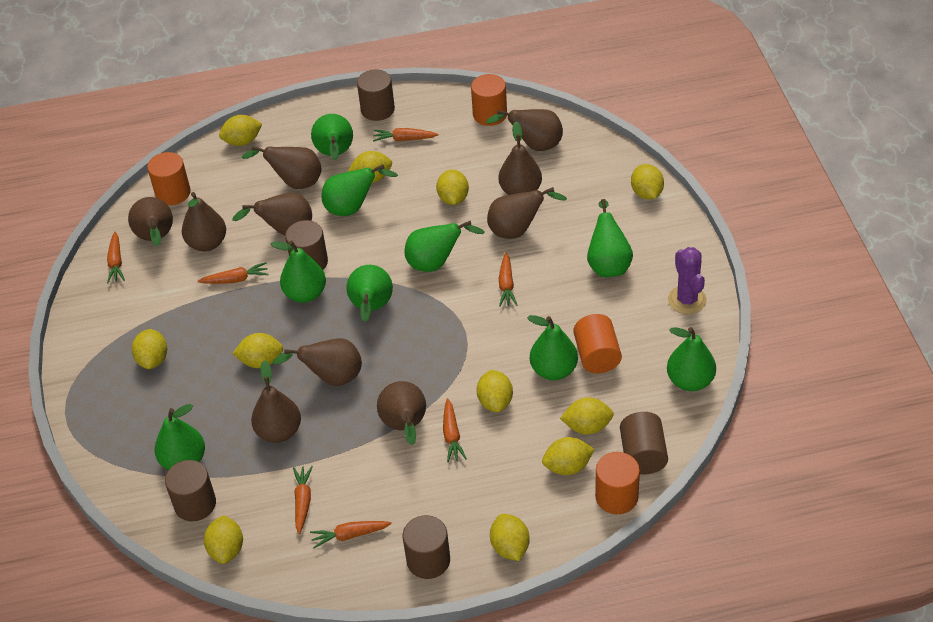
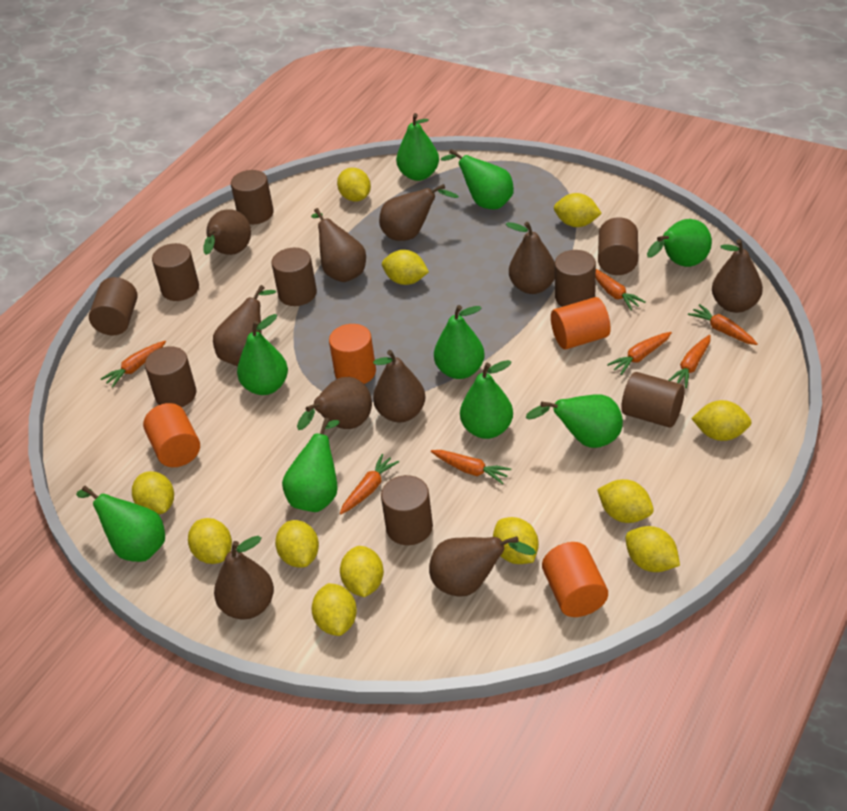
brown cylinder: 5 -> 9
purple cactus: 1 -> 0
yellow lemon: 11 -> 12

